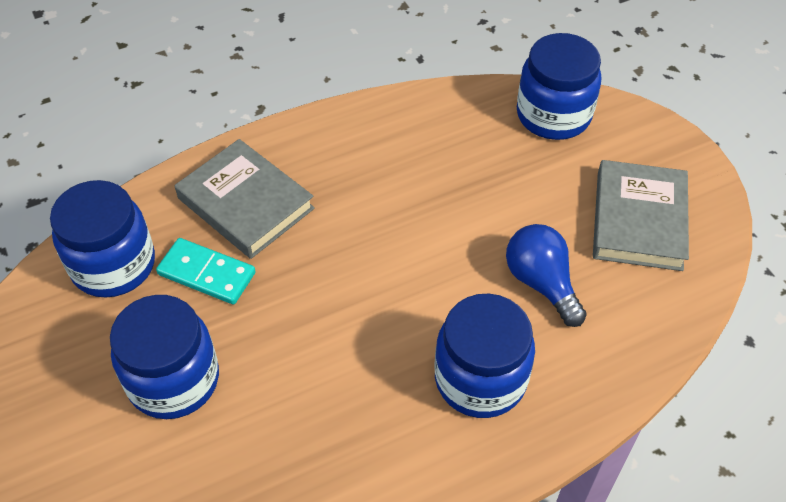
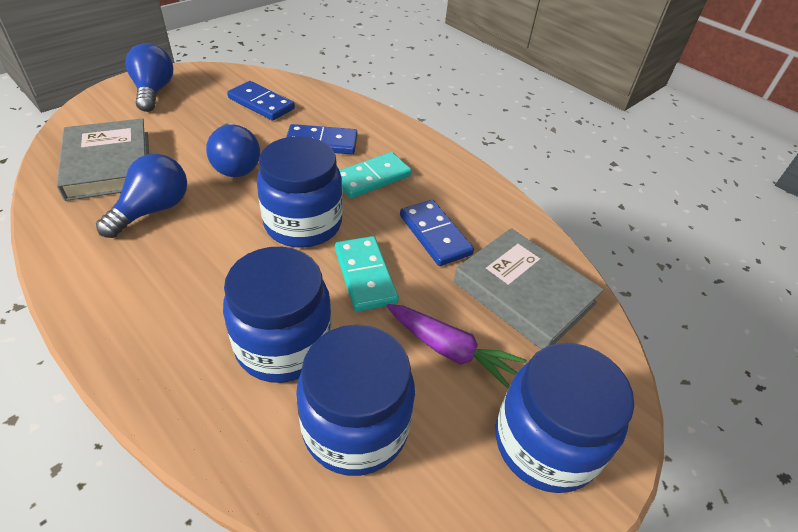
blue domino: 0 -> 3
blue light bulb: 1 -> 3
purple carrot: 0 -> 1
turquoise domino: 1 -> 2

